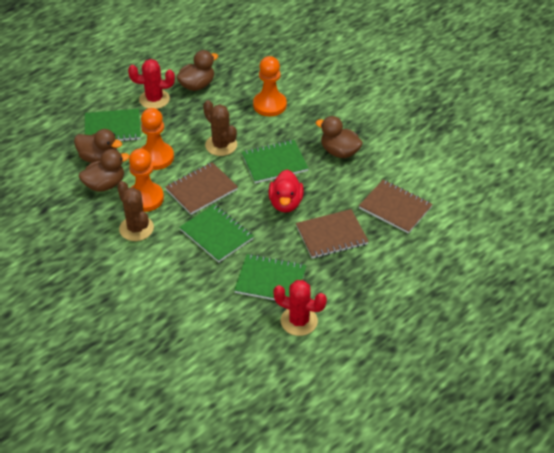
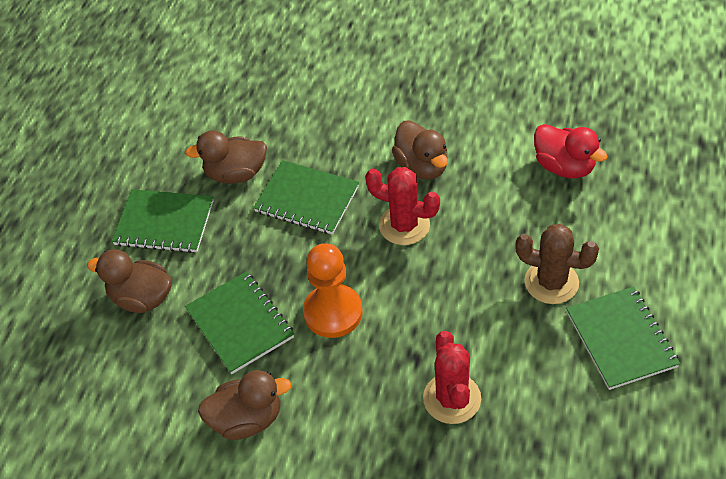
brown cactus: 2 -> 1
brown notebook: 3 -> 0
orange pawn: 3 -> 1

